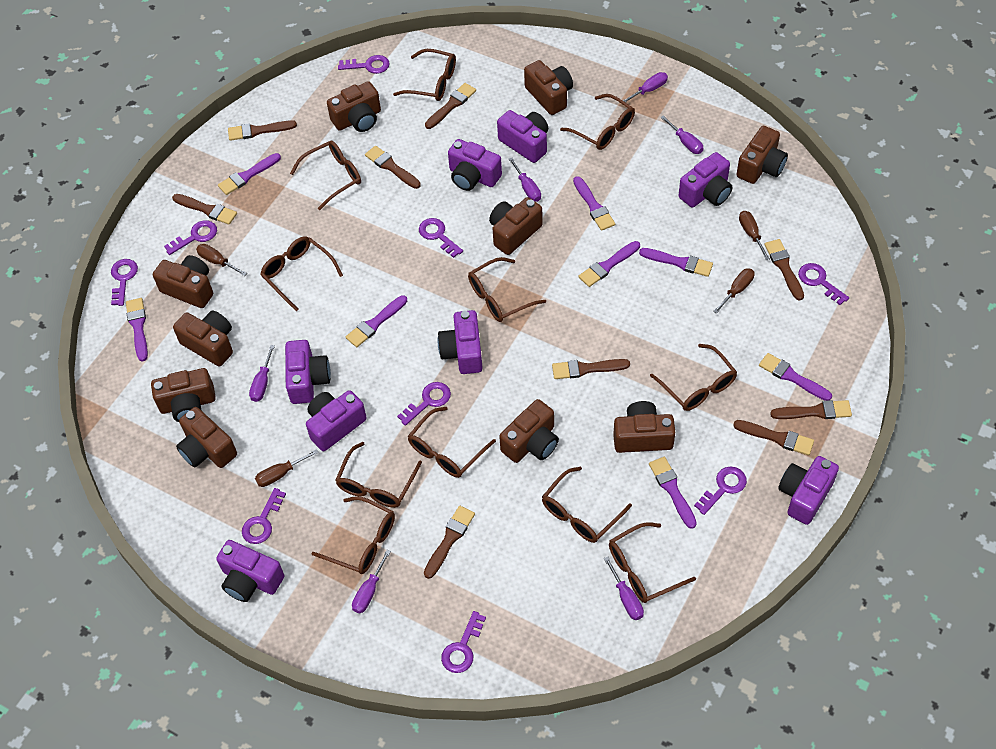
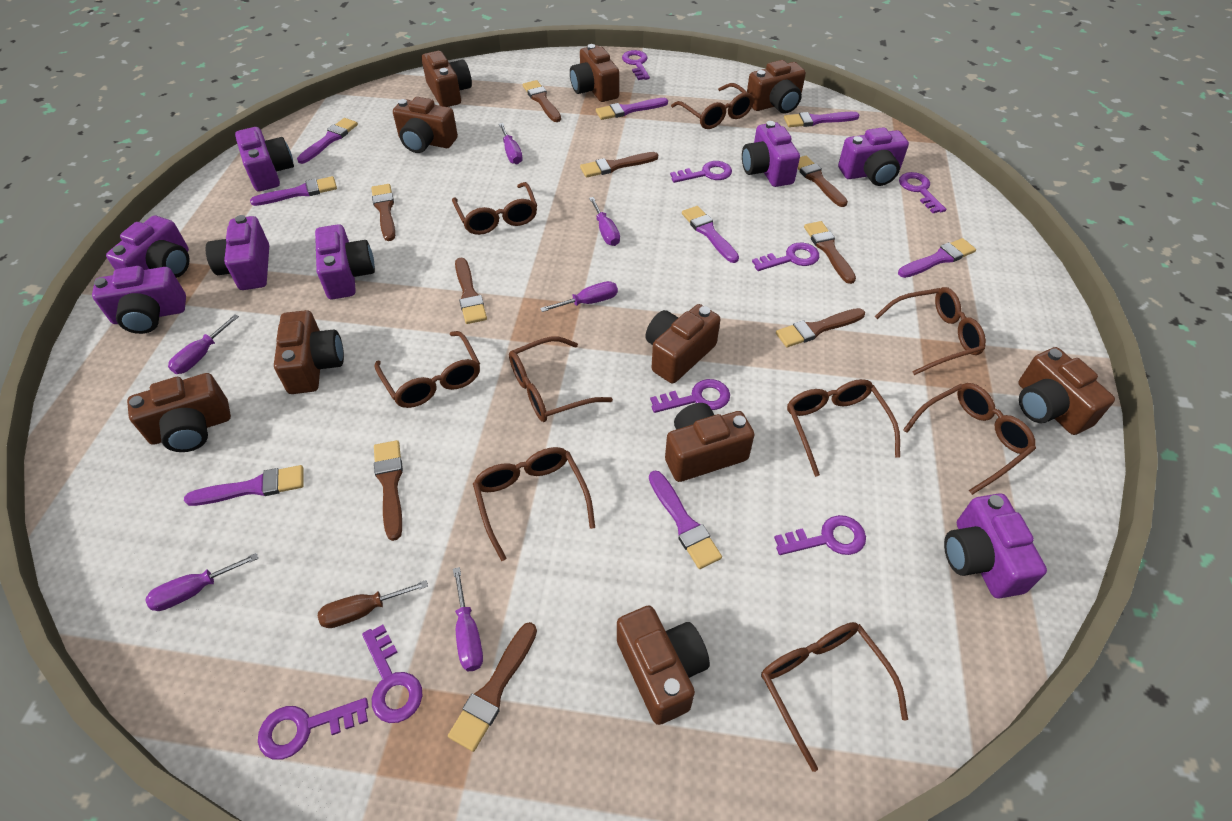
brown glasses: 11 -> 9
brown screwdriver: 4 -> 1
purple key: 9 -> 8

